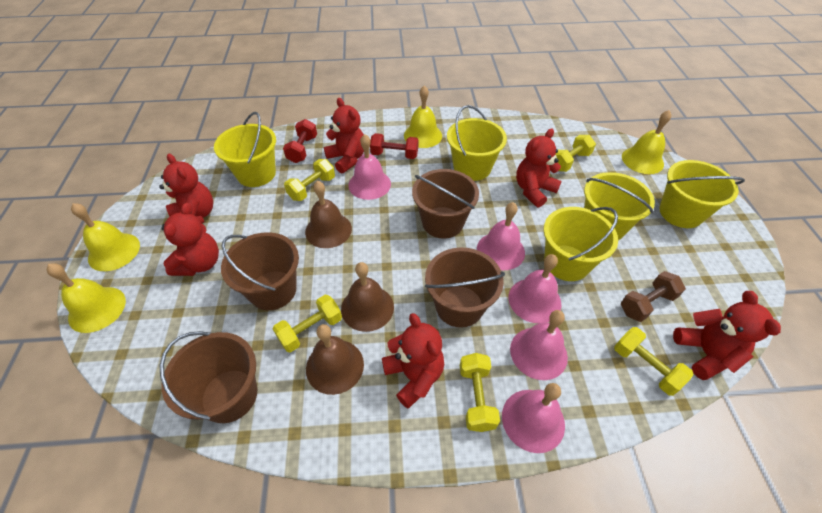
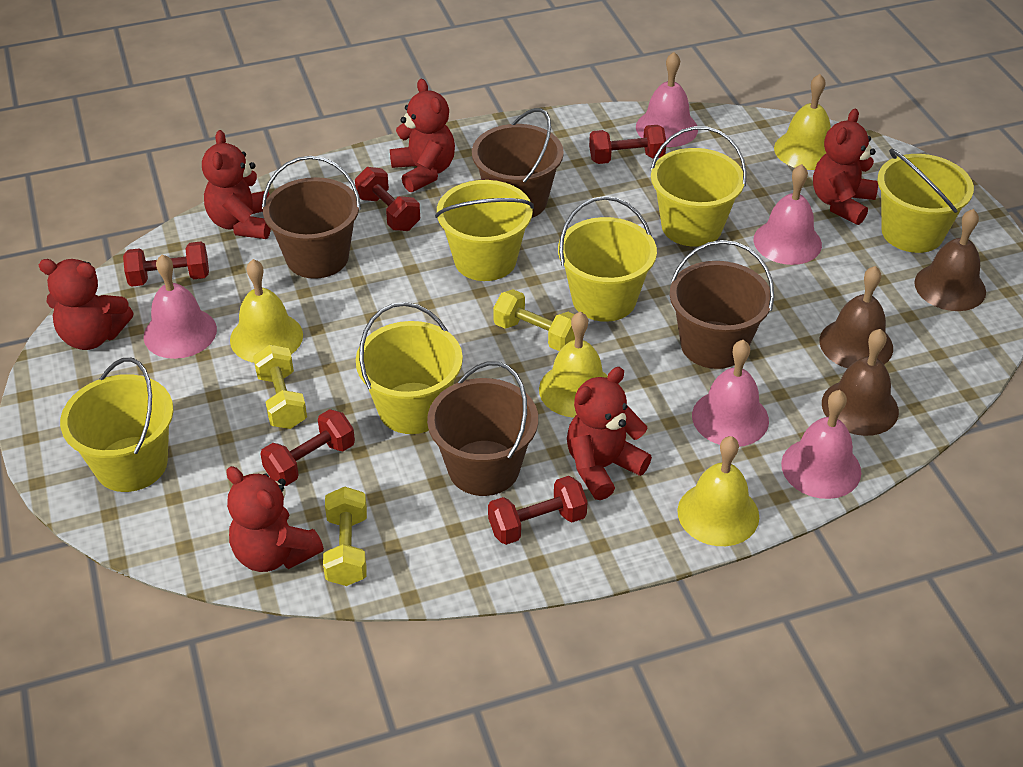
brown dumbbell: 1 -> 0
red dumbbell: 2 -> 5
yellow bucket: 5 -> 6
yellow dumbbell: 5 -> 3

